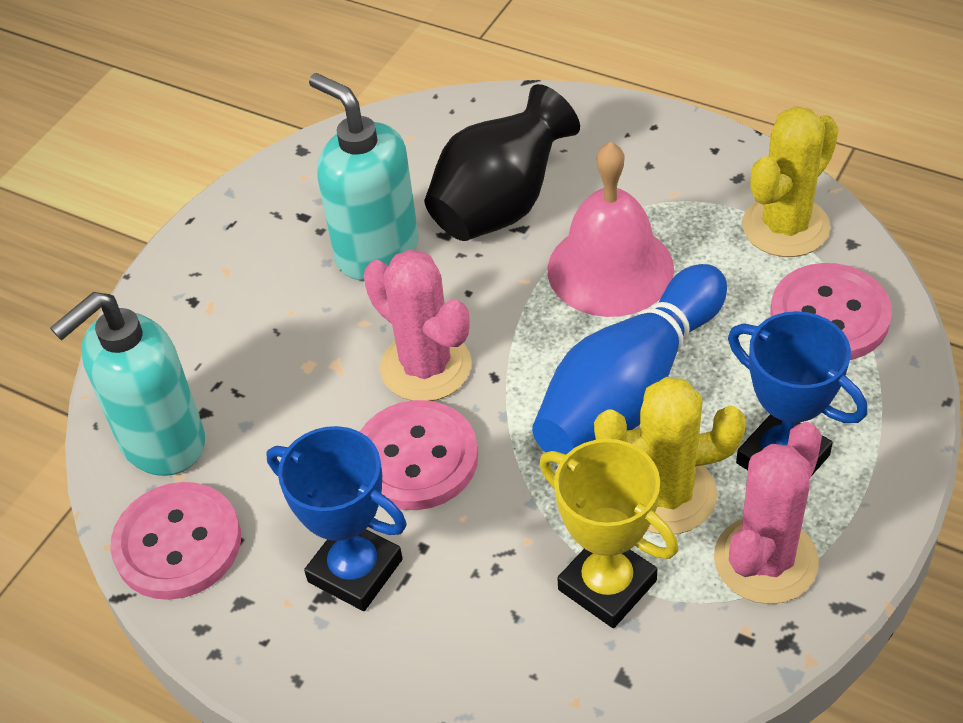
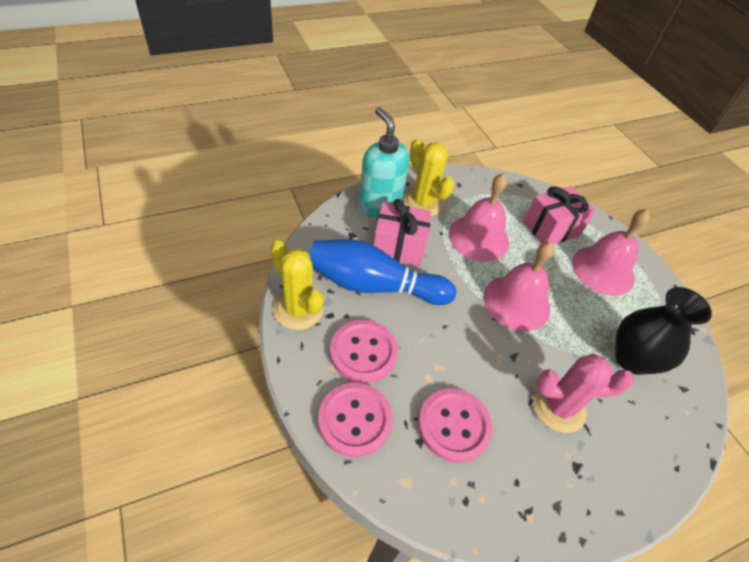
blue trophy: 2 -> 0
pink bell: 1 -> 3
pink cactus: 2 -> 1
pink gift: 0 -> 2
turquoise soap dispenser: 2 -> 1
yellow trophy: 1 -> 0

